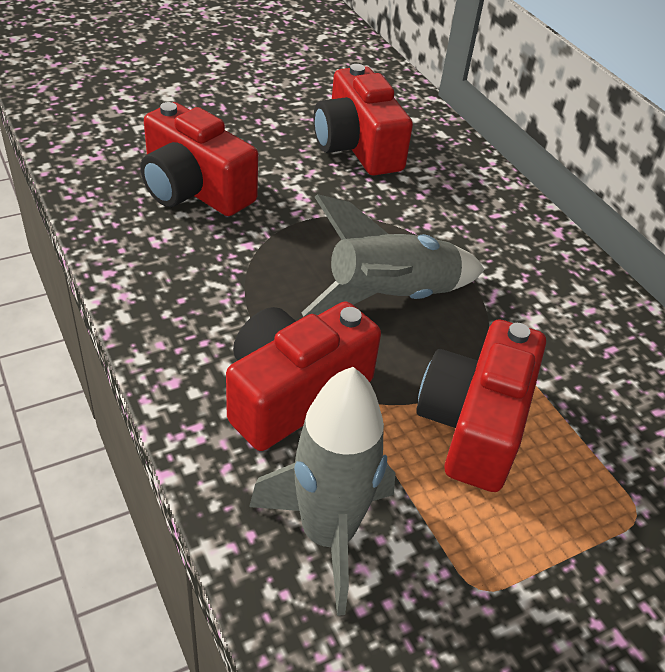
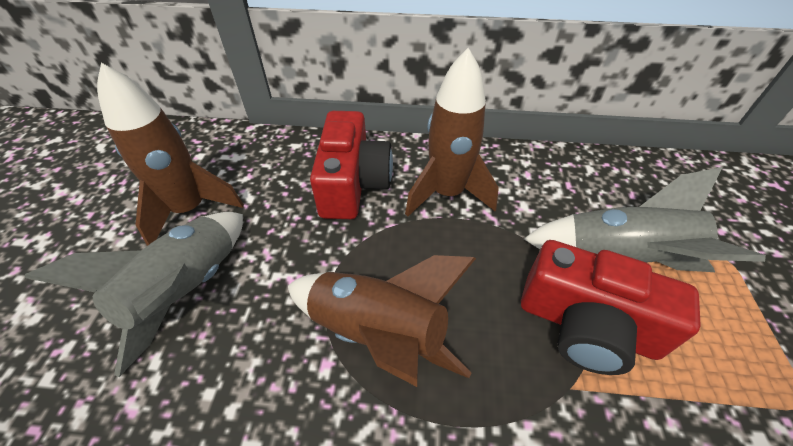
brown rocket: 0 -> 3
red camera: 4 -> 2

